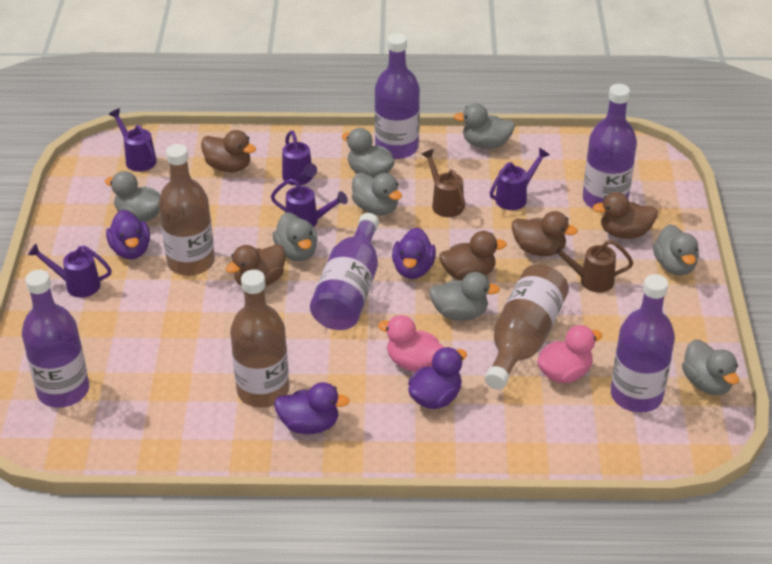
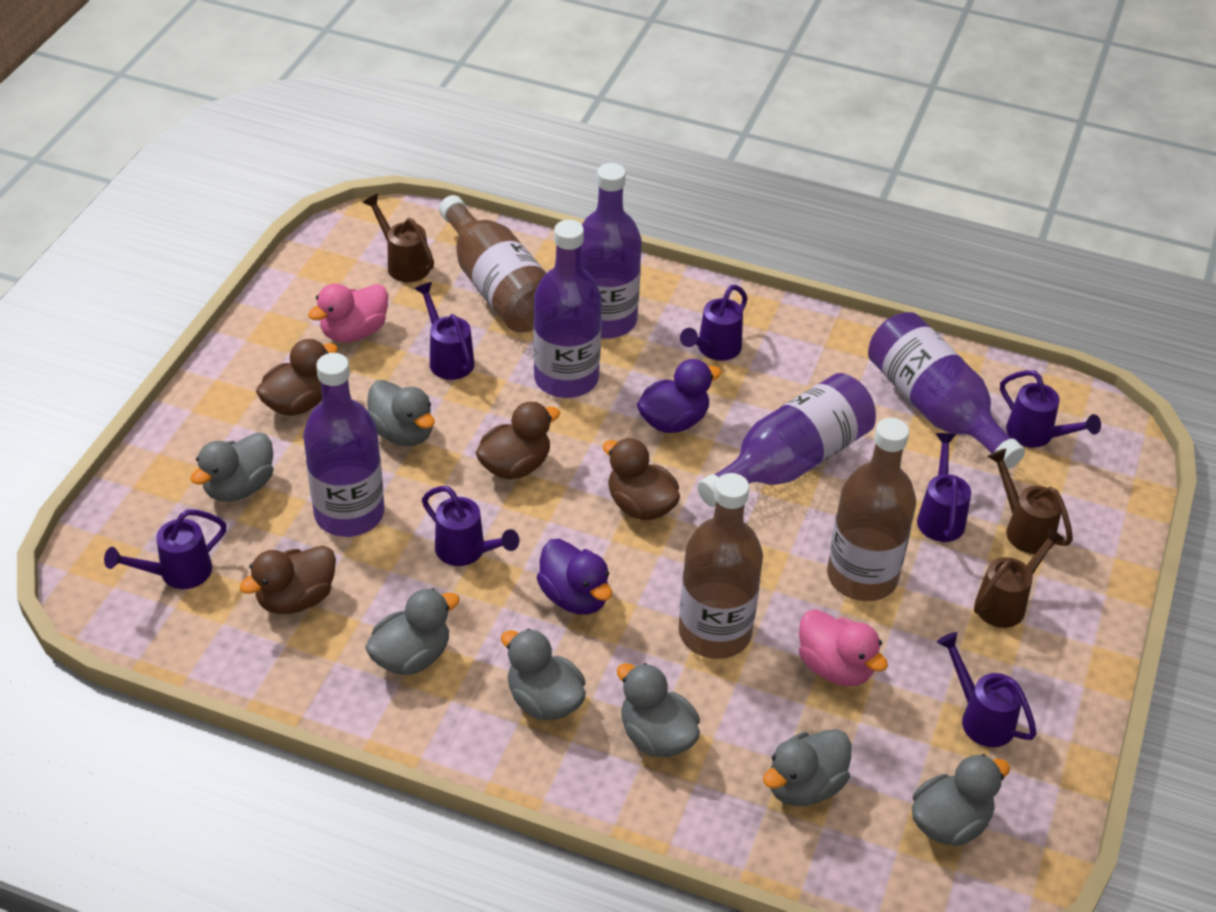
brown duck: 5 -> 4
brown watering can: 2 -> 3
grey duck: 8 -> 7
purple duck: 4 -> 2
purple watering can: 5 -> 7

